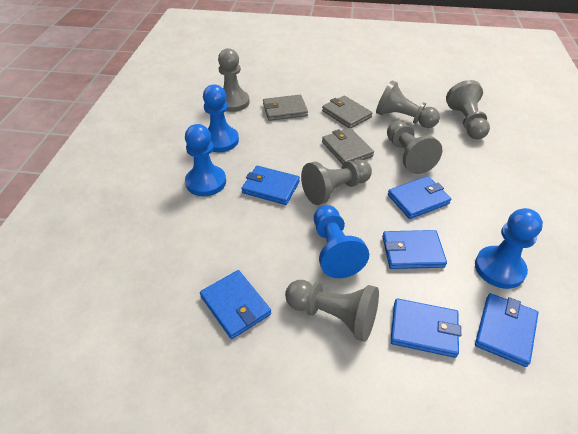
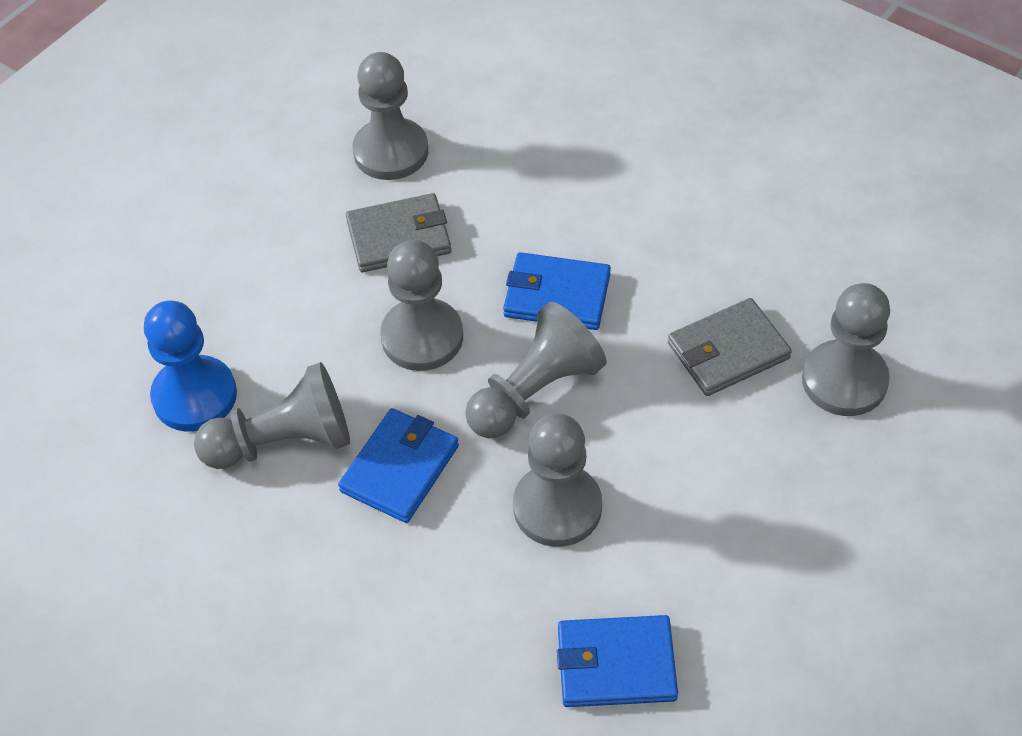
blue pawn: 4 -> 1
blue wallet: 6 -> 3
grey wallet: 3 -> 2

